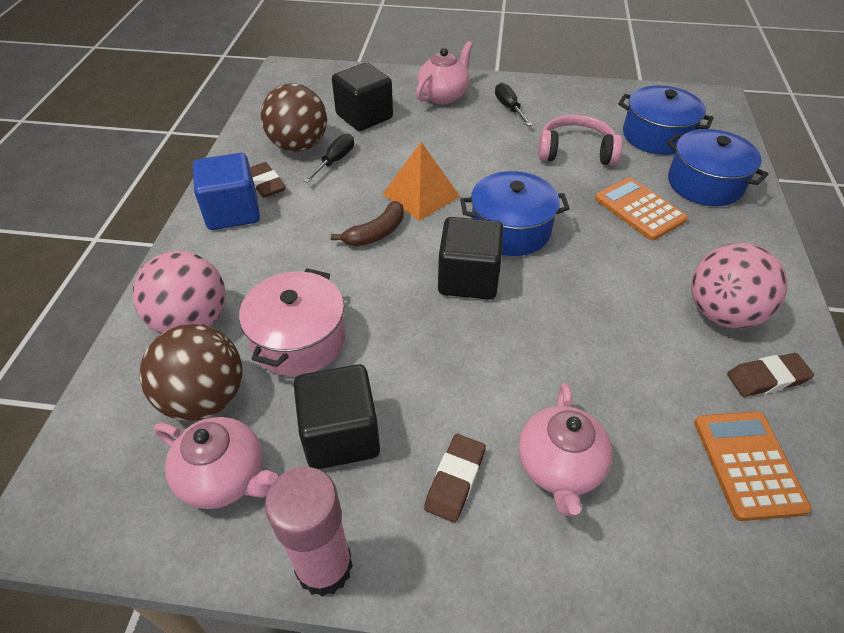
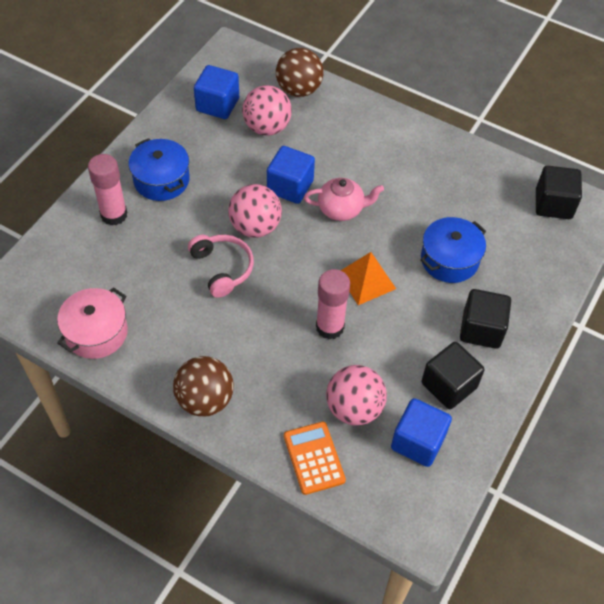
black screwdriver: 2 -> 0
blue cube: 1 -> 3
blue pot: 3 -> 2
brown banana: 1 -> 0
brown eraser: 3 -> 0
orange calculator: 2 -> 1
pink ball: 2 -> 3
pink glue stick: 1 -> 2
pink teapot: 3 -> 1

